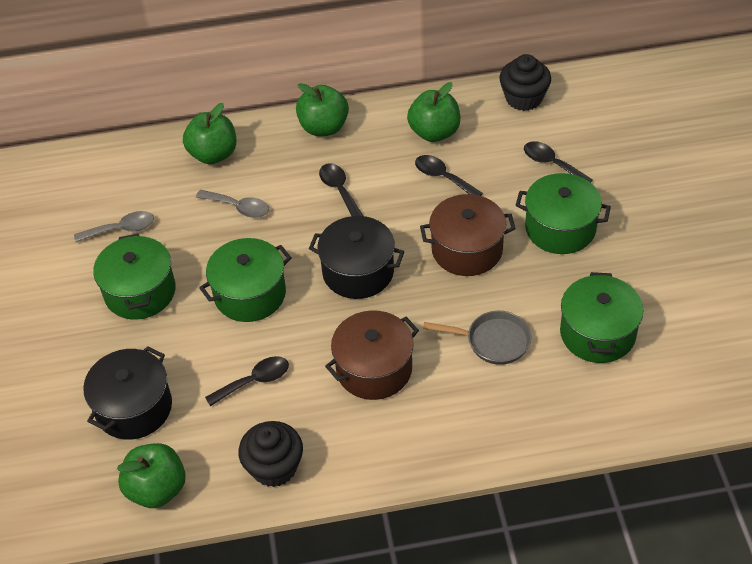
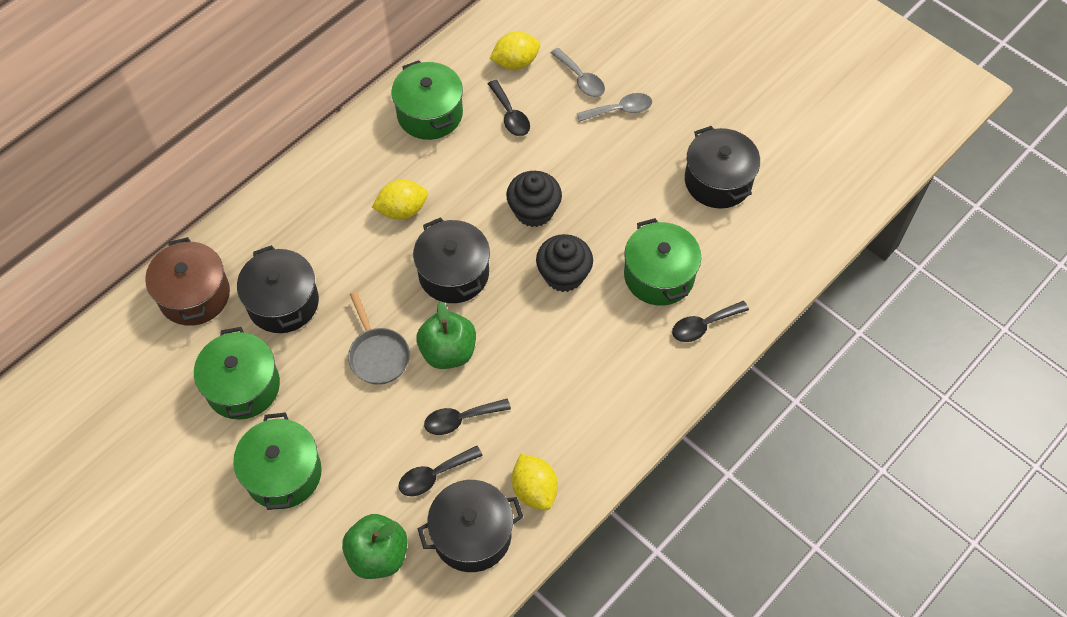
black pot: 2 -> 4
brown pot: 2 -> 1
green apple: 4 -> 2
yellow lemon: 0 -> 3

